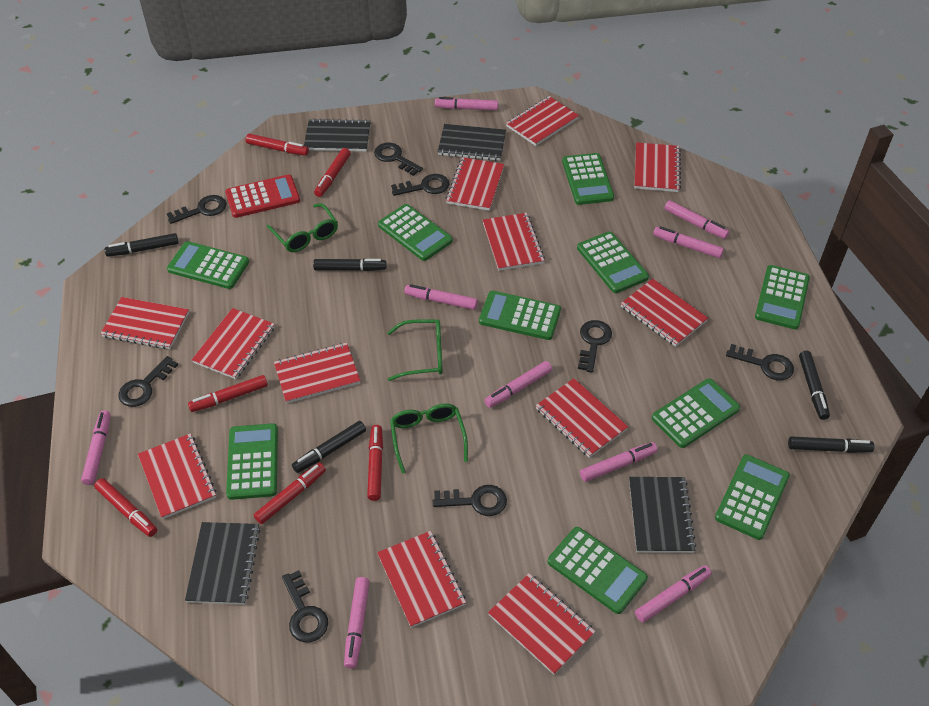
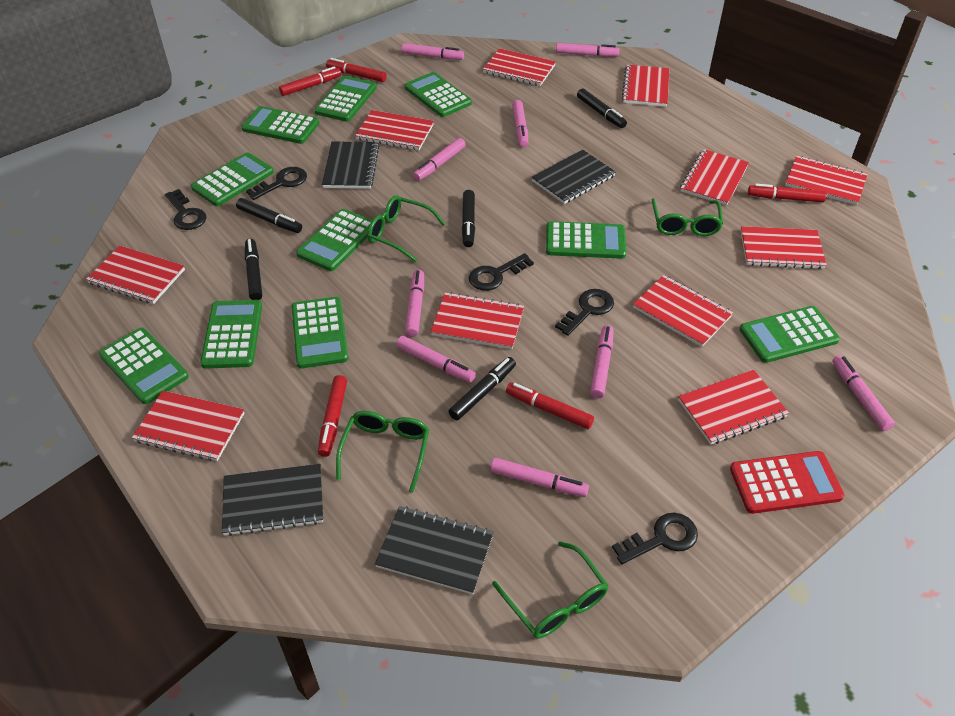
black key: 8 -> 5
green glasses: 3 -> 4
red marker: 6 -> 5
red notebook: 12 -> 11

